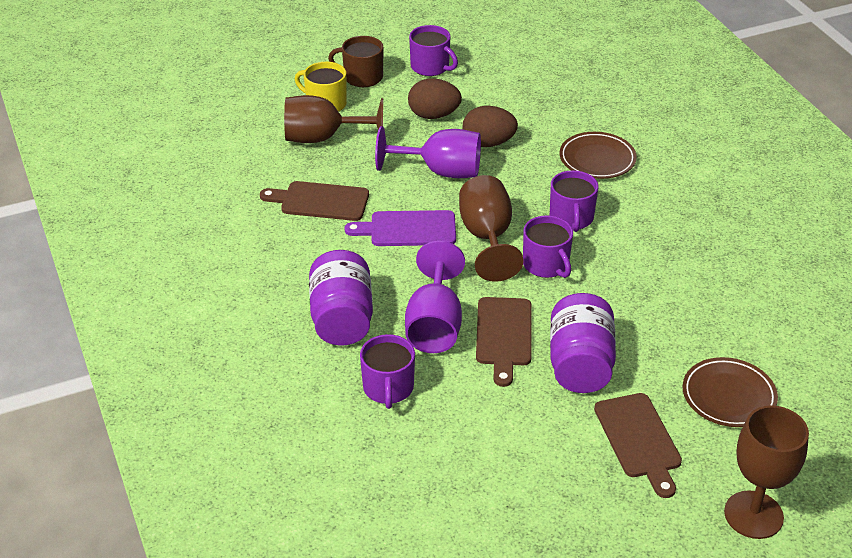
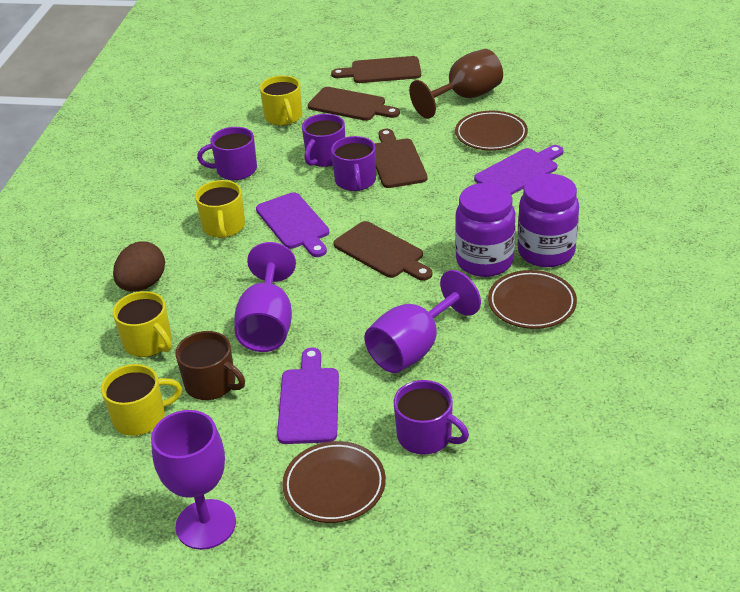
brown cutting board: 3 -> 4
brown egg: 2 -> 1
brown goblet: 3 -> 1
brown plate: 2 -> 3
purple cutting board: 1 -> 3
purple goblet: 2 -> 3
yellow mug: 1 -> 4

